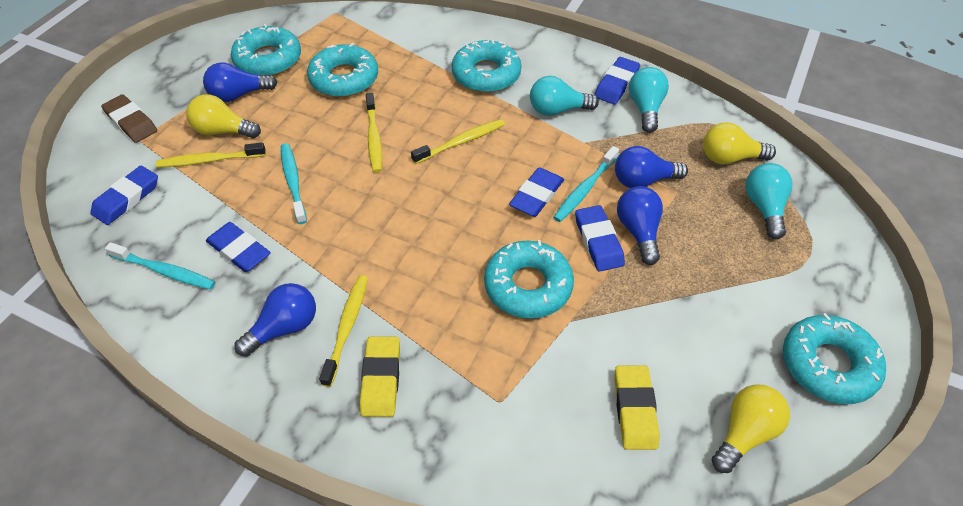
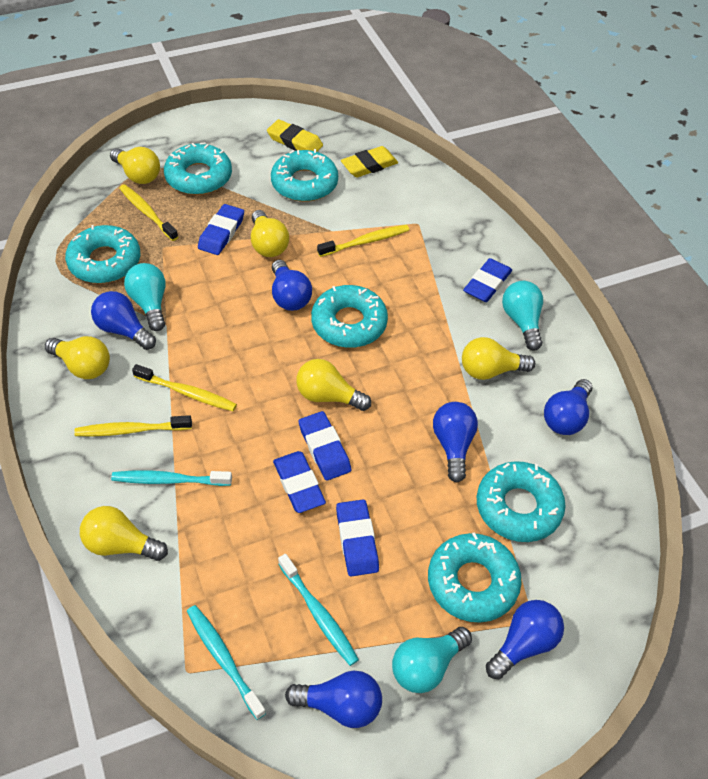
blue light bulb: 4 -> 6
brown eraser: 1 -> 0
turquoise donut: 5 -> 6
yellow light bulb: 3 -> 6

